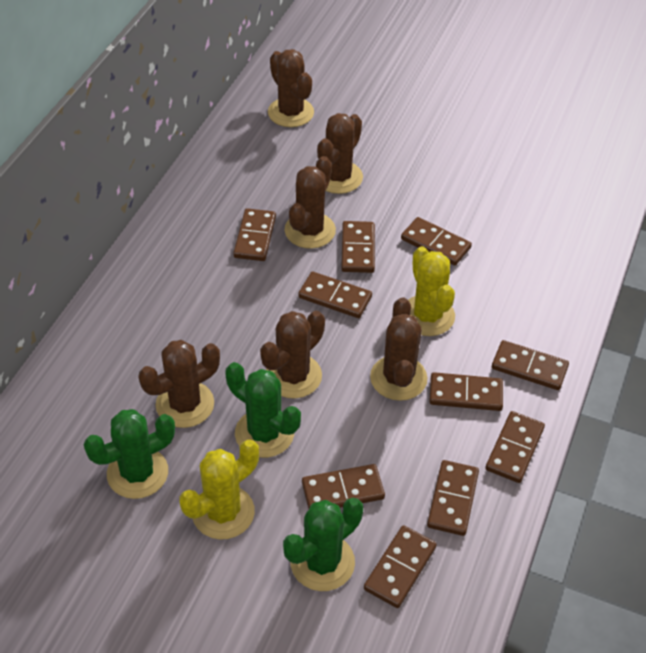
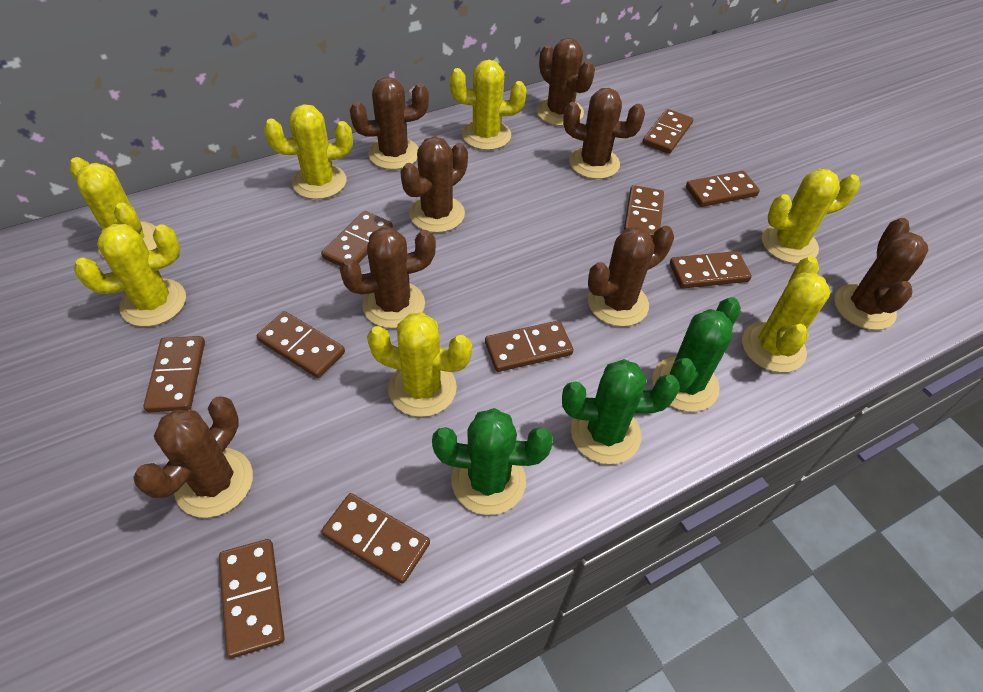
brown cactus: 6 -> 8
yellow cactus: 2 -> 7

